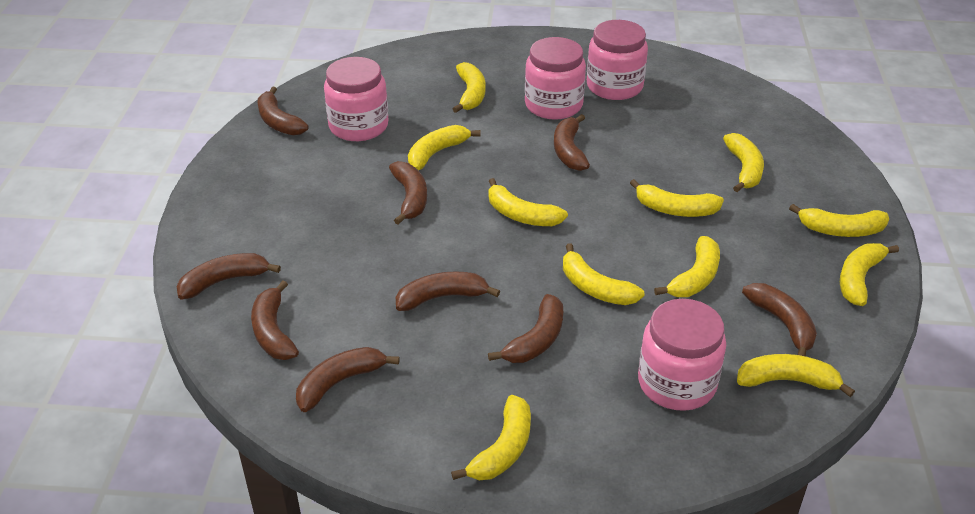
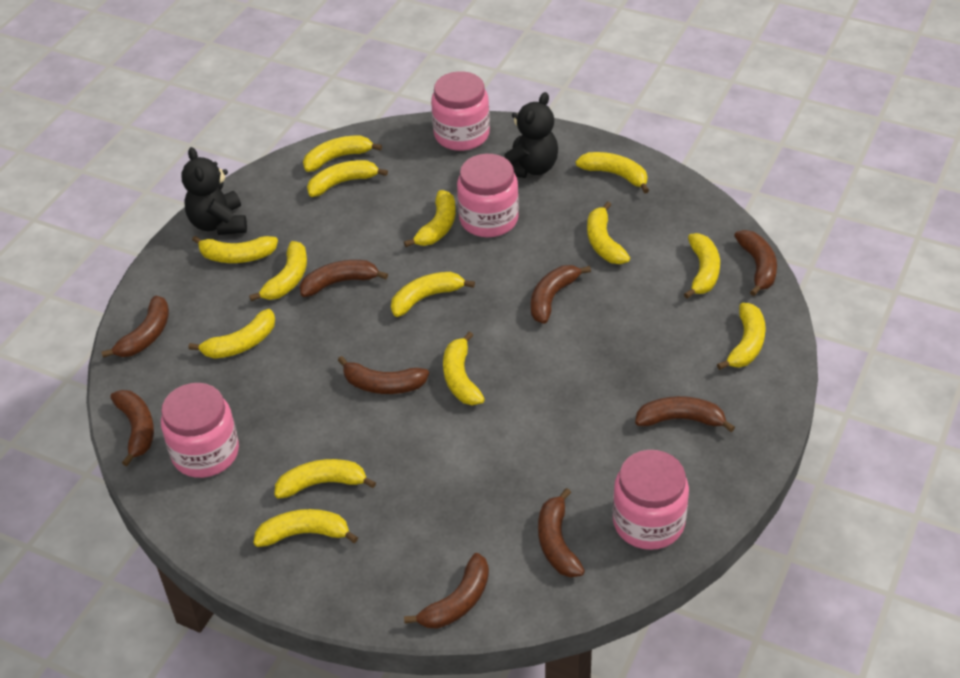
black teddy bear: 0 -> 2
yellow banana: 11 -> 14

